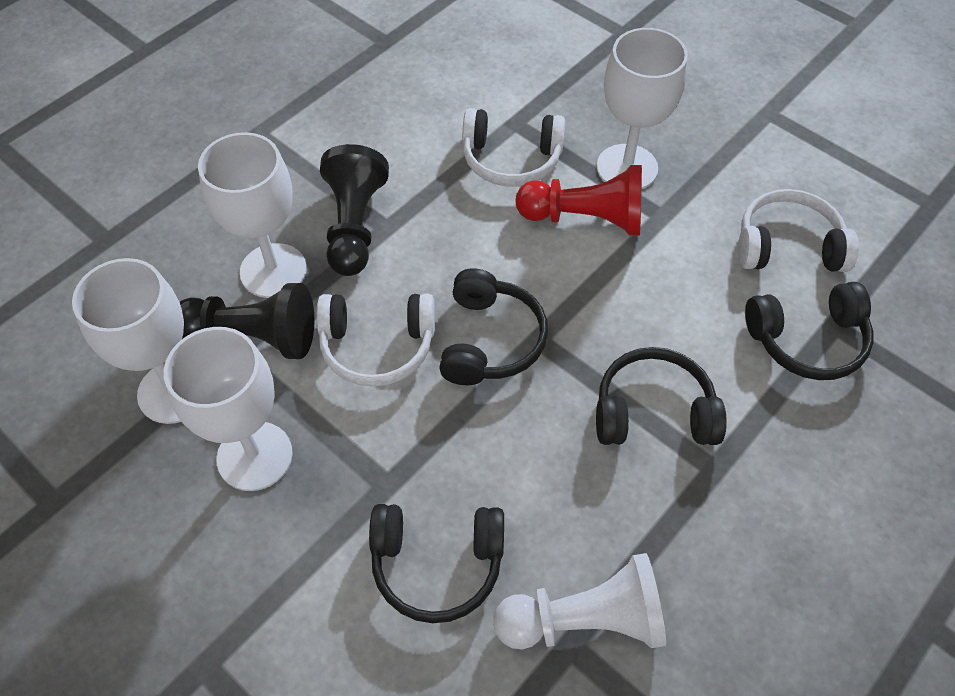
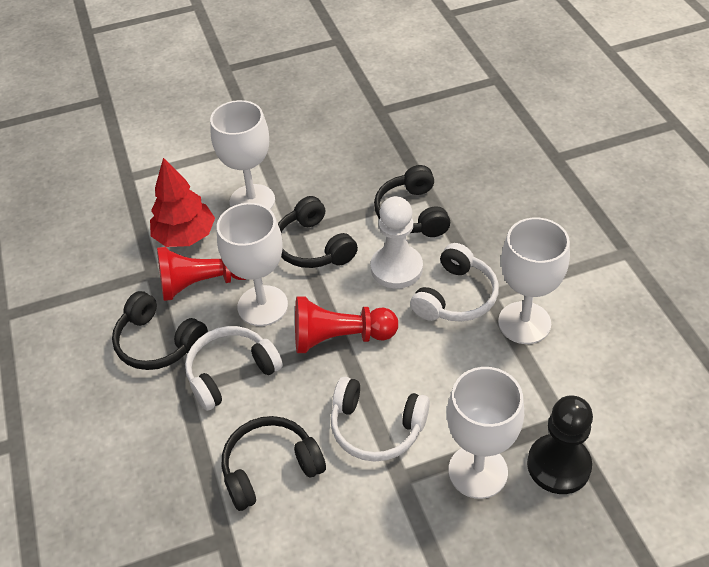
black pawn: 2 -> 1
red pawn: 1 -> 2
red tree: 0 -> 1

